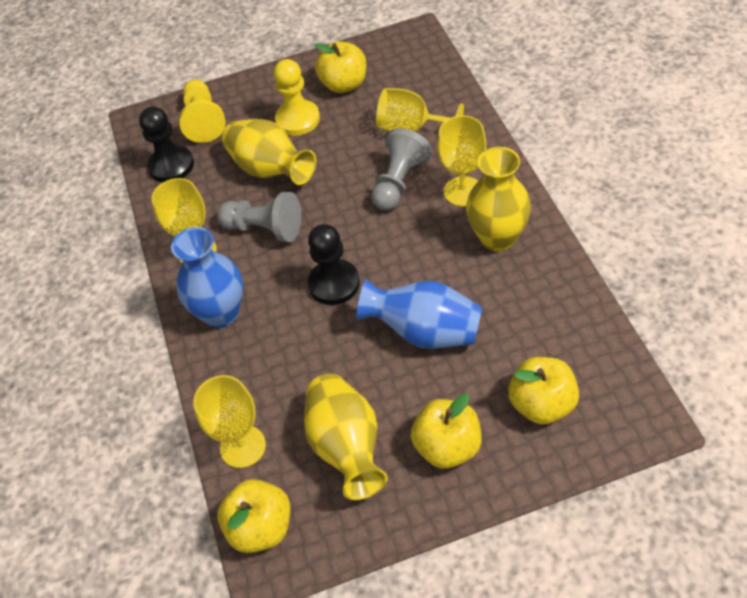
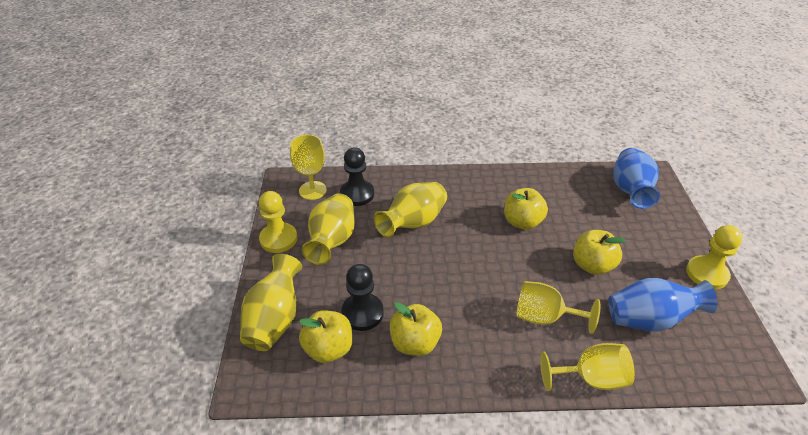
grey pawn: 2 -> 0
yellow goblet: 4 -> 3

